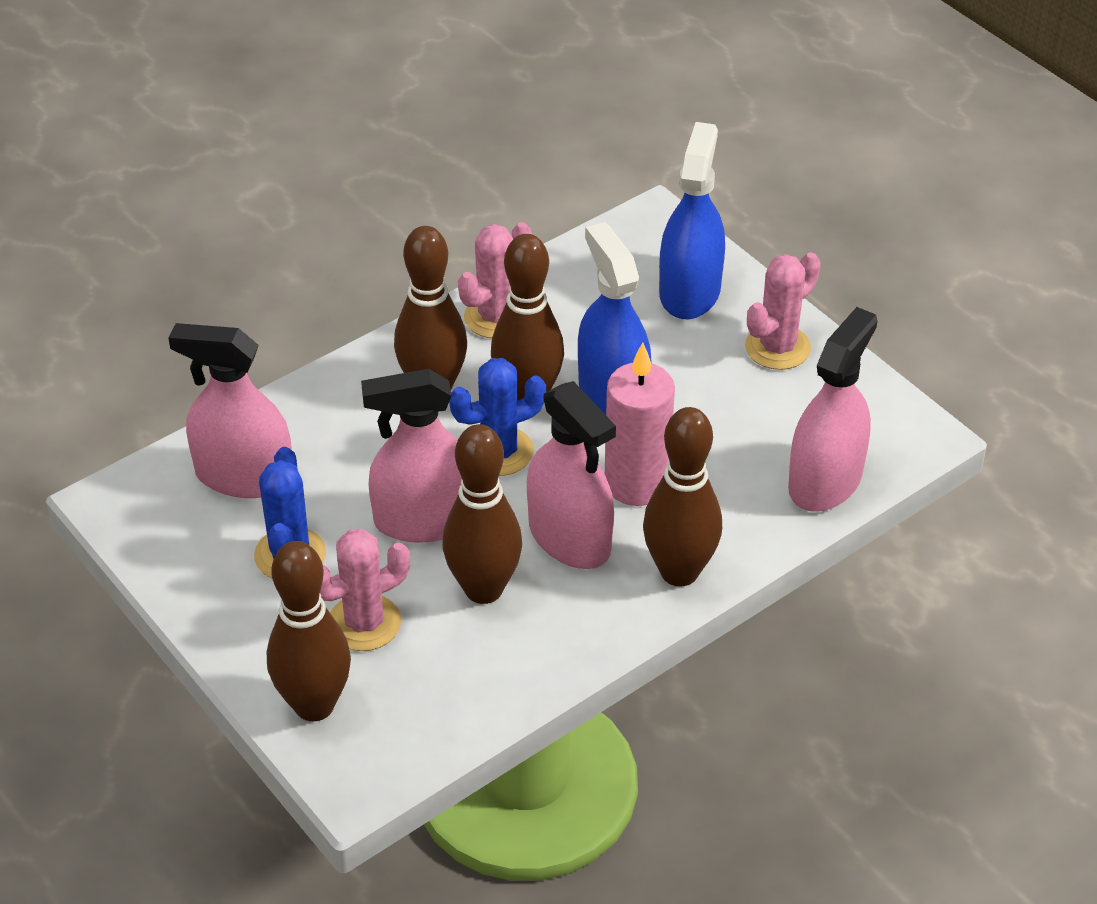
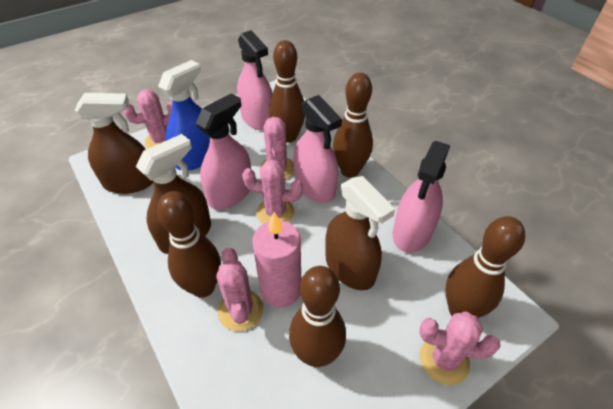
blue cactus: 2 -> 0
blue spray bottle: 2 -> 1
brown spray bottle: 0 -> 3
pink cactus: 3 -> 5

